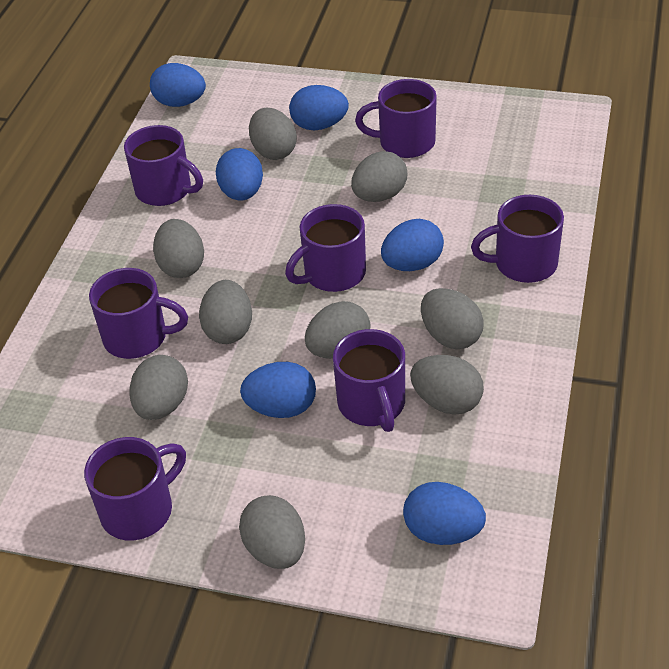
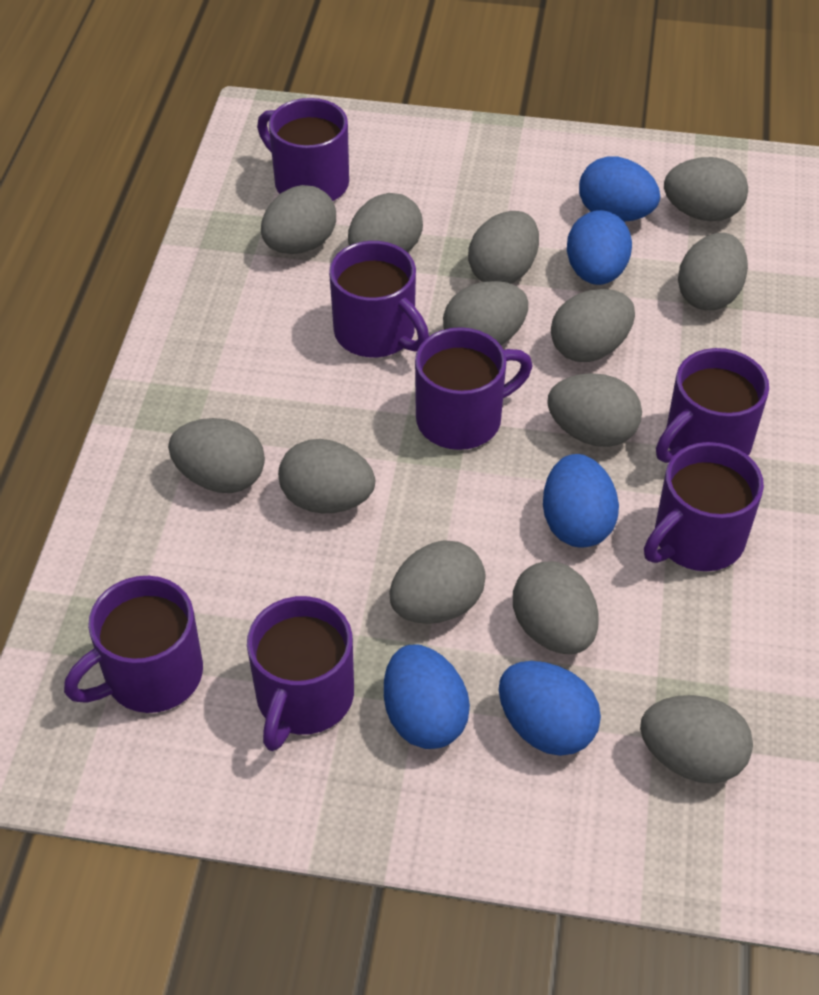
blue egg: 6 -> 5
grey egg: 9 -> 13

